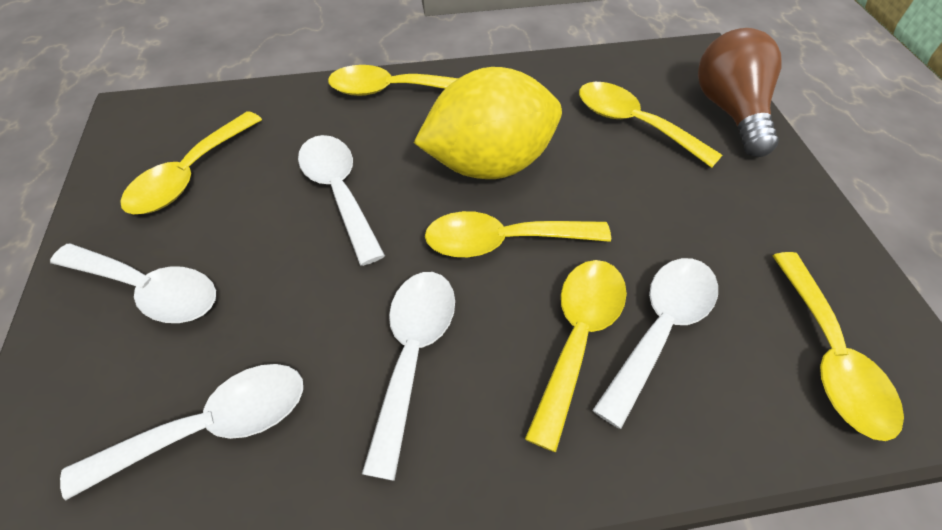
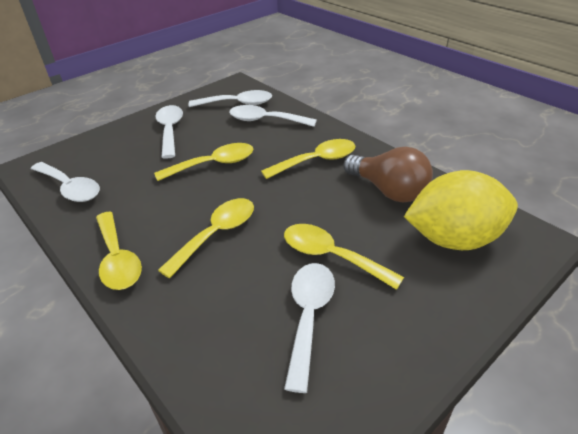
yellow spoon: 6 -> 5

